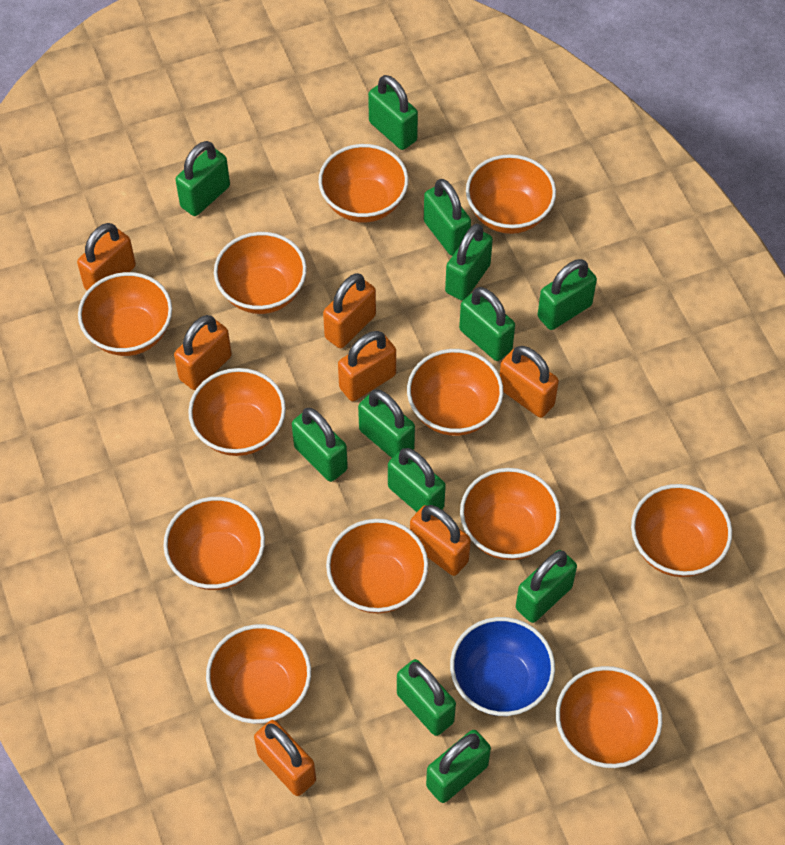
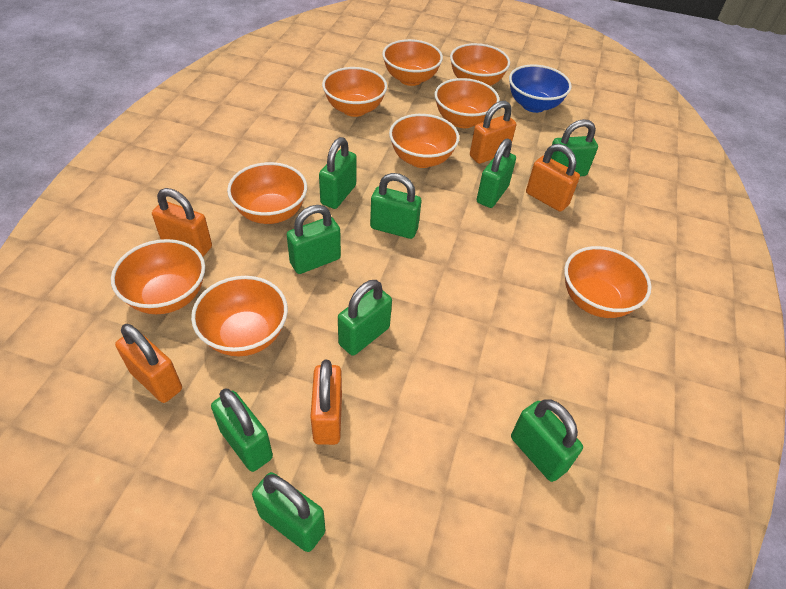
green padlock: 12 -> 9
orange bowl: 12 -> 9
orange padlock: 7 -> 5

